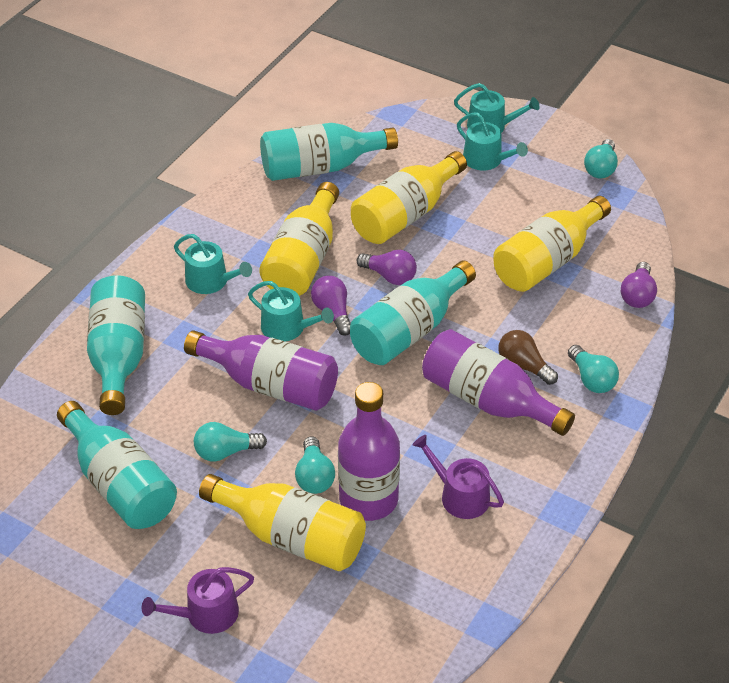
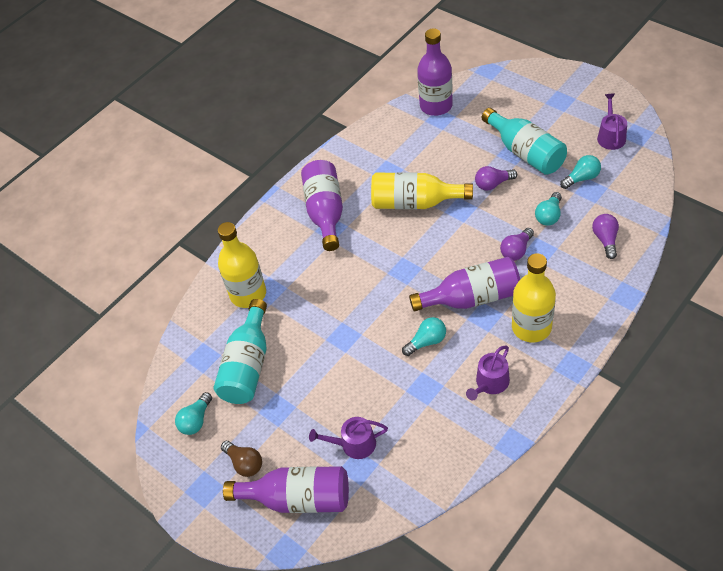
purple bottle: 3 -> 4
purple watering can: 2 -> 3
turquoise bottle: 4 -> 2
turquoise watering can: 4 -> 0
yellow bottle: 4 -> 3

